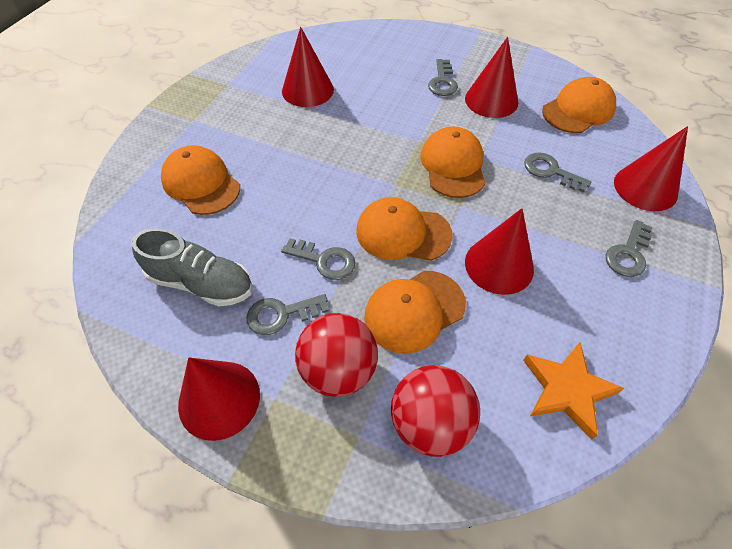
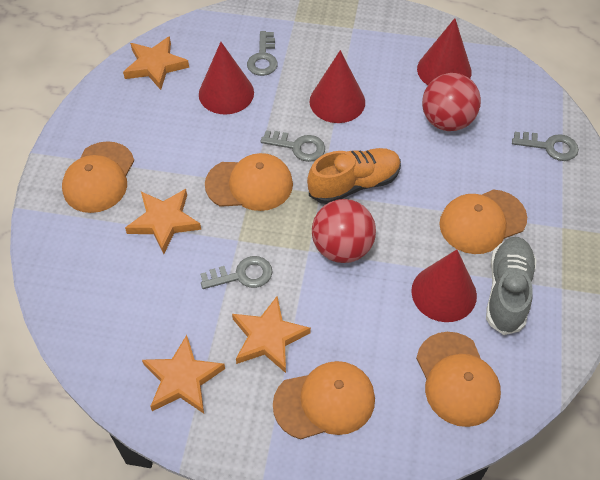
grey key: 5 -> 4
orange shoe: 0 -> 1
orange star: 1 -> 4
red cone: 5 -> 4

